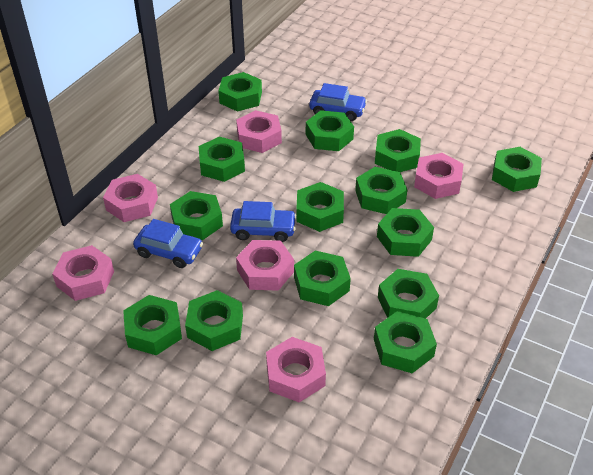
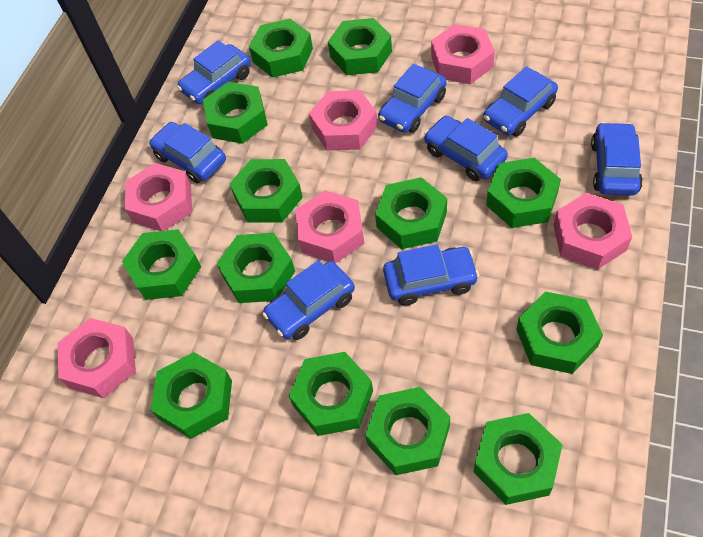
blue car: 3 -> 8
green nut: 14 -> 13

